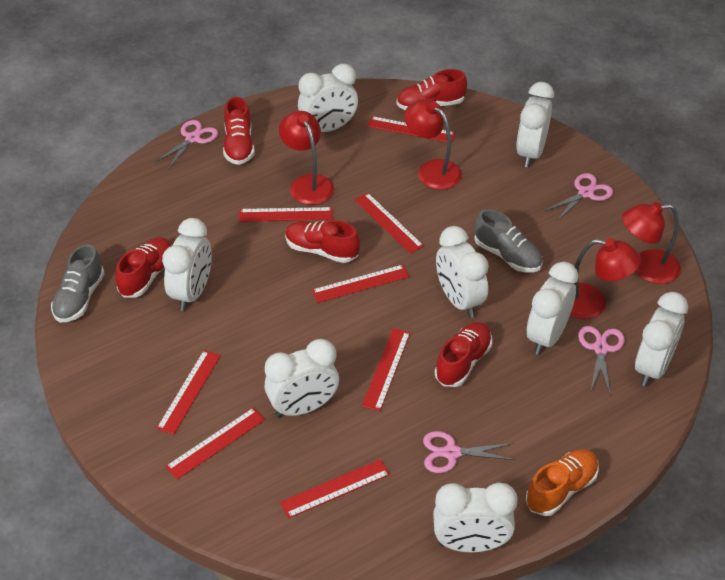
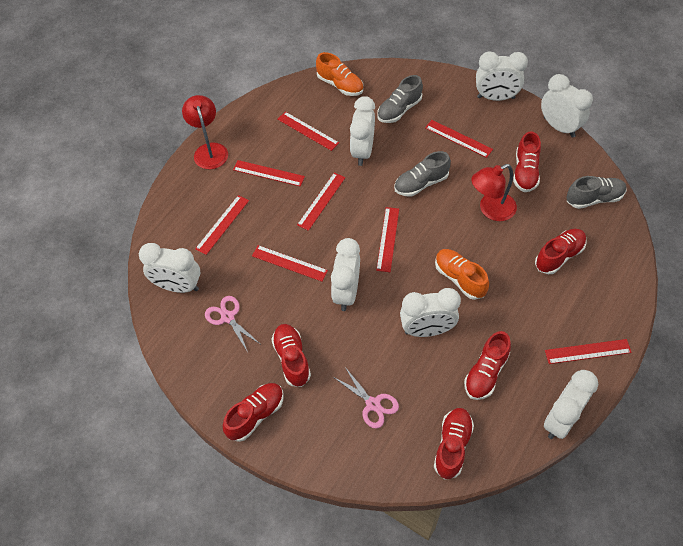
grey shoe: 2 -> 3
orange shoe: 1 -> 2
pink scissors: 4 -> 2
red lamp: 4 -> 2
red shoe: 5 -> 6
white clock: 8 -> 7

